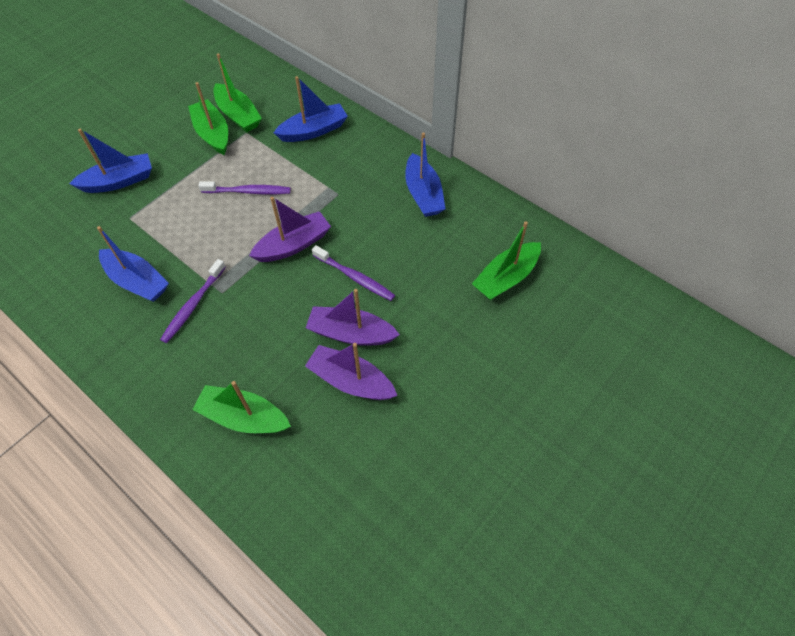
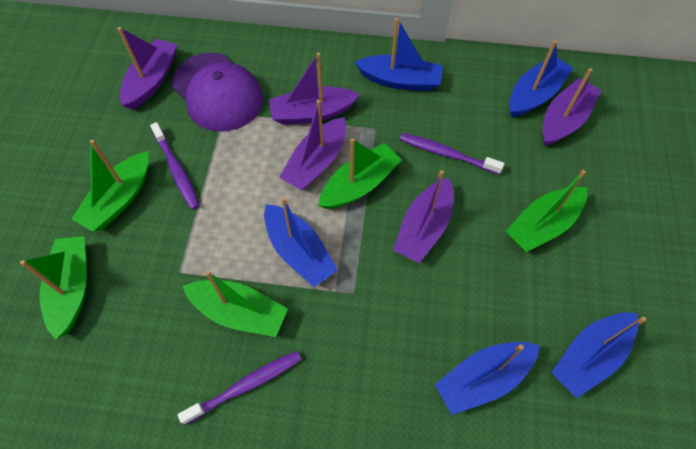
blue boat: 4 -> 5
green boat: 4 -> 5
purple boat: 3 -> 5
purple cap: 0 -> 1

